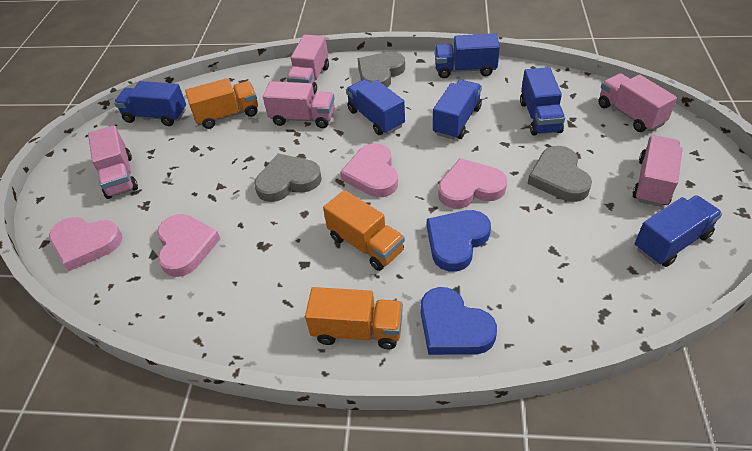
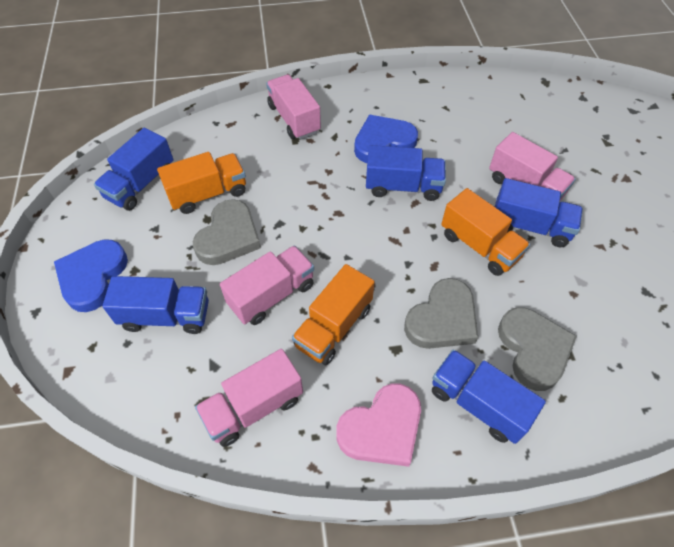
blue truck: 6 -> 5
pink heart: 4 -> 1
pink truck: 5 -> 4

